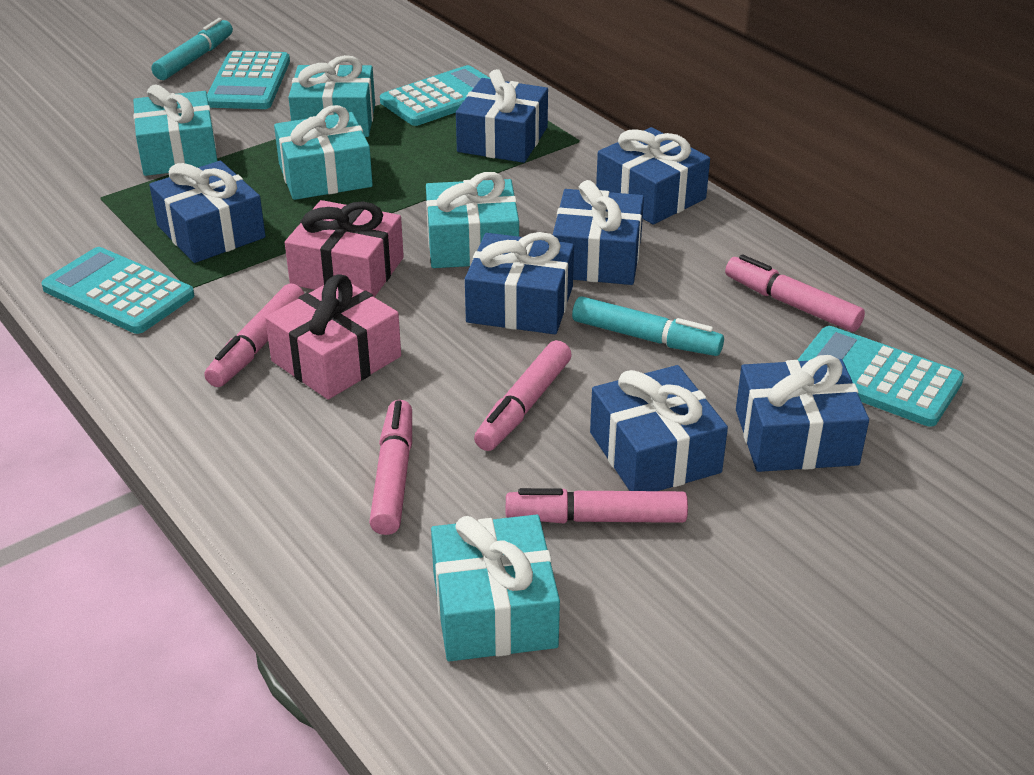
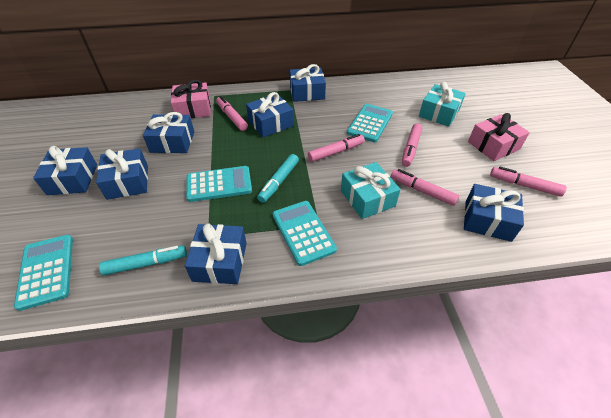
turquoise gift: 5 -> 2

